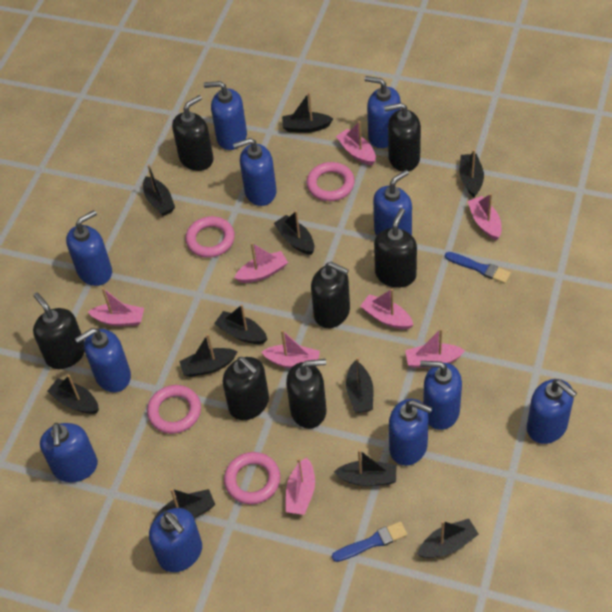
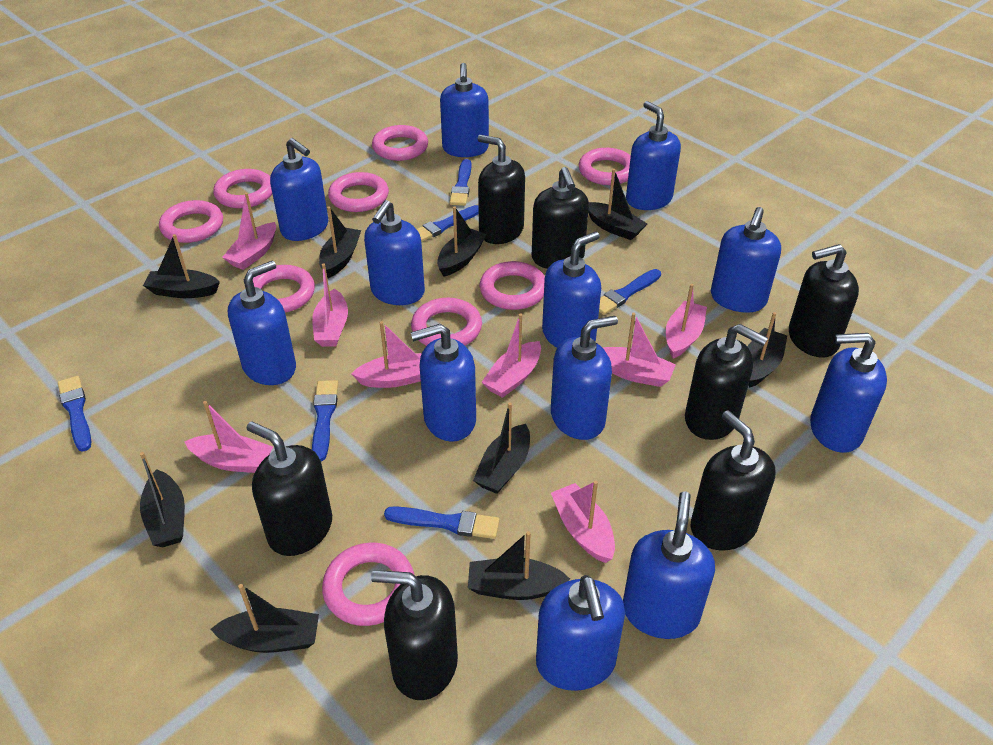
black boat: 11 -> 9
blue brush: 2 -> 6
blue soap dispenser: 11 -> 12
pink ring: 4 -> 9

